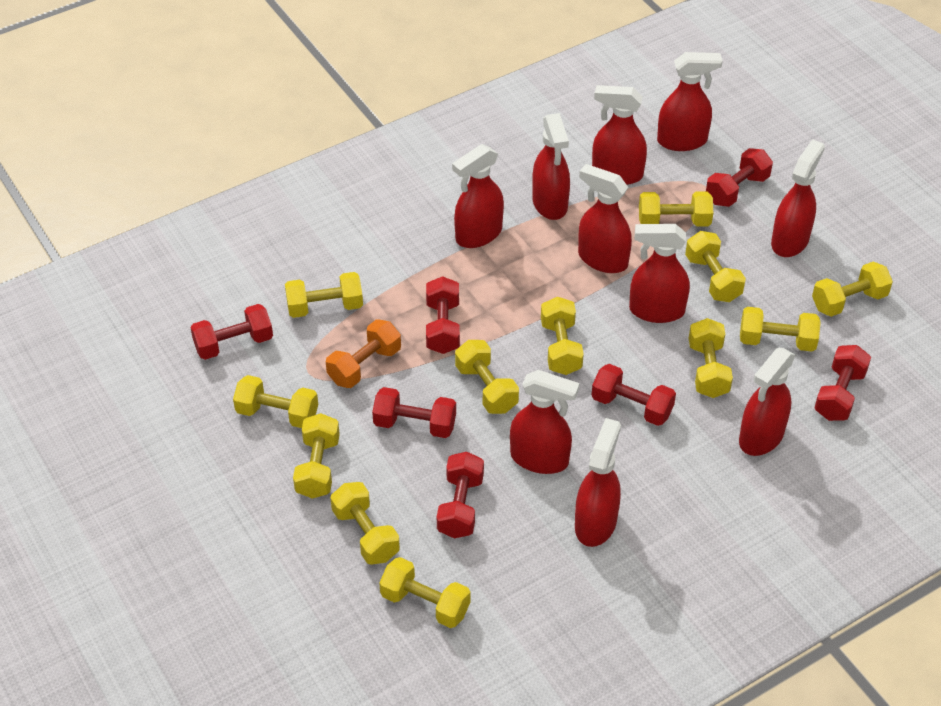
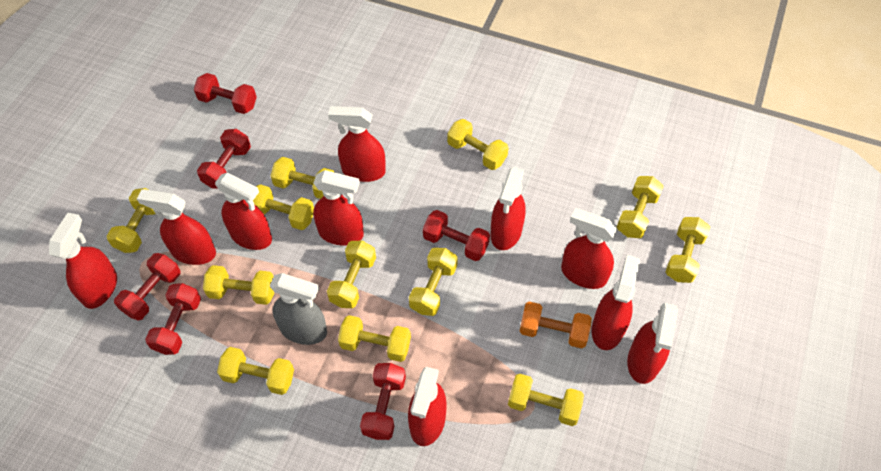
grey spray bottle: 0 -> 1
red dumbbell: 7 -> 6

